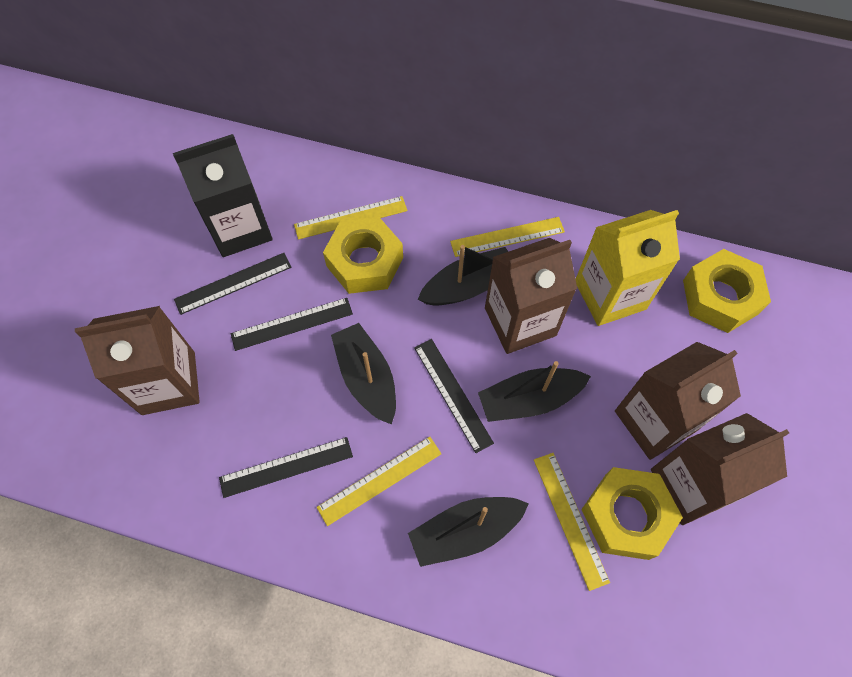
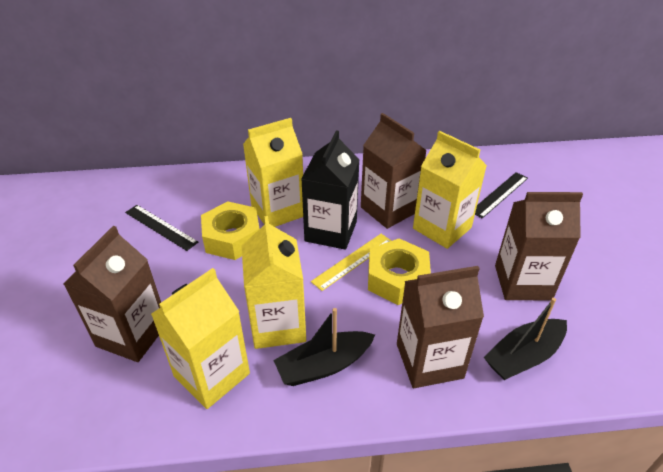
black boat: 4 -> 2
black ruler: 4 -> 2
yellow carton: 1 -> 4
yellow nut: 3 -> 2
yellow ruler: 4 -> 1

